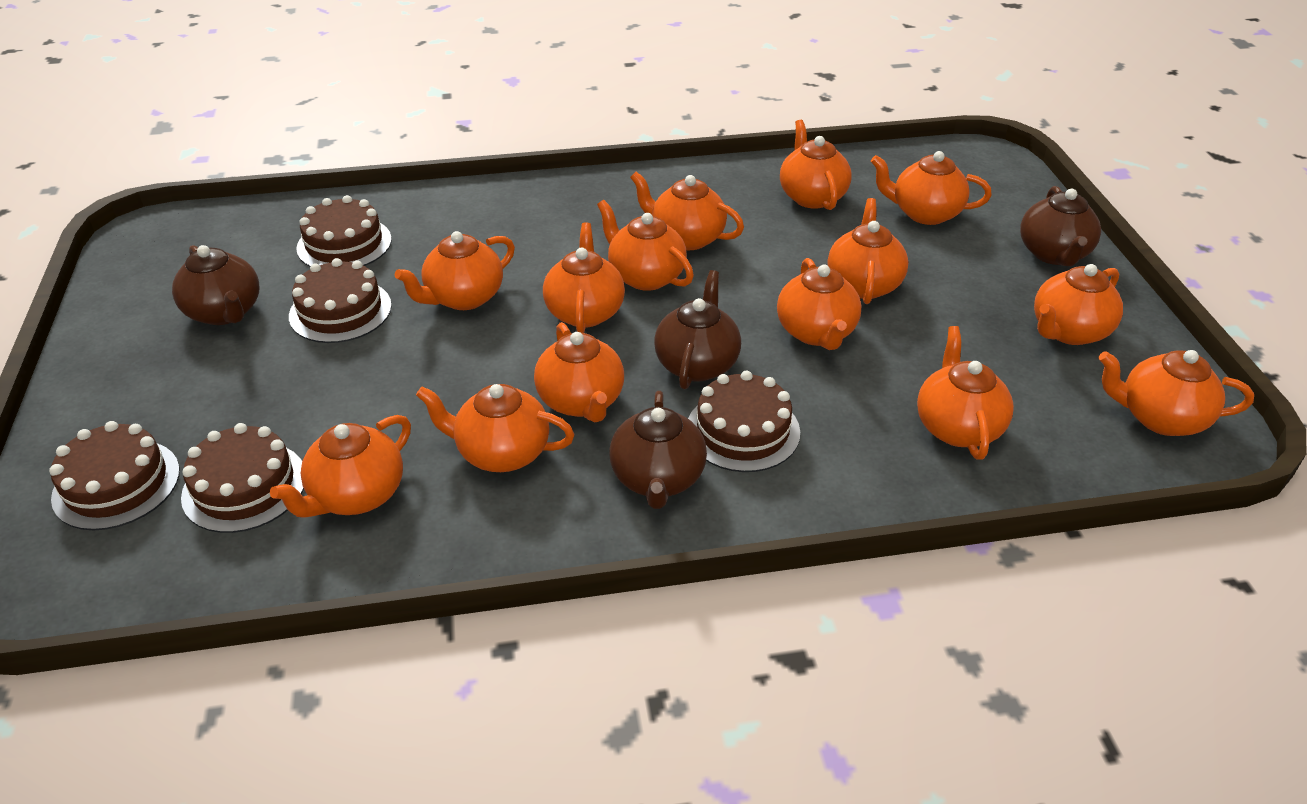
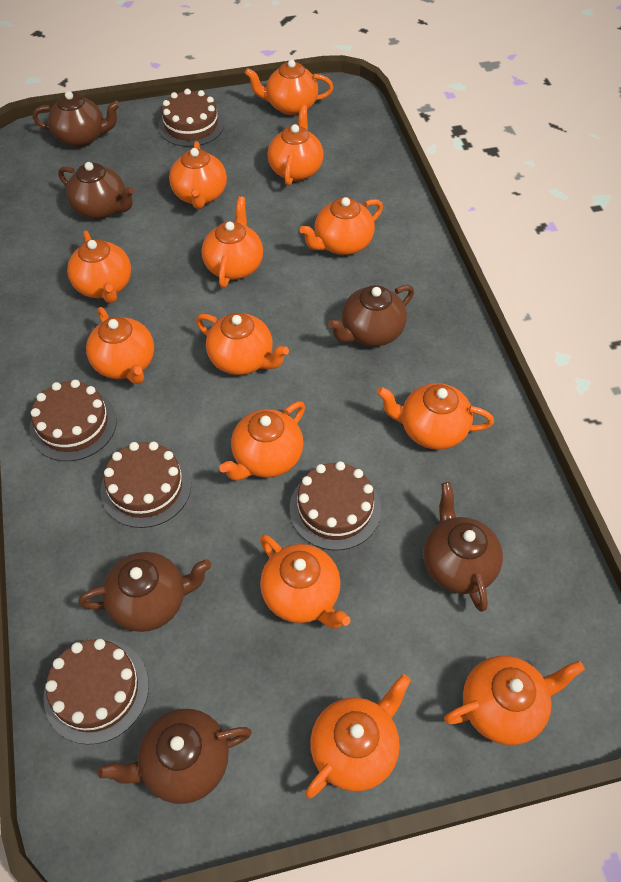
brown teapot: 4 -> 6
orange teapot: 14 -> 13

